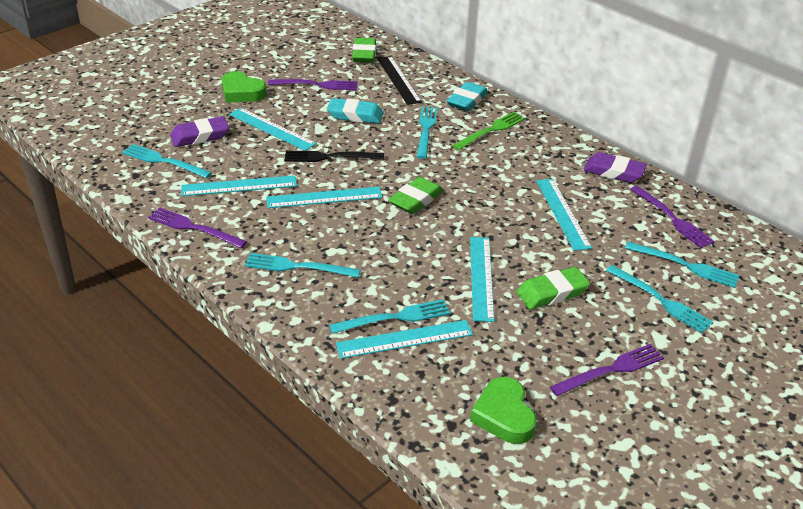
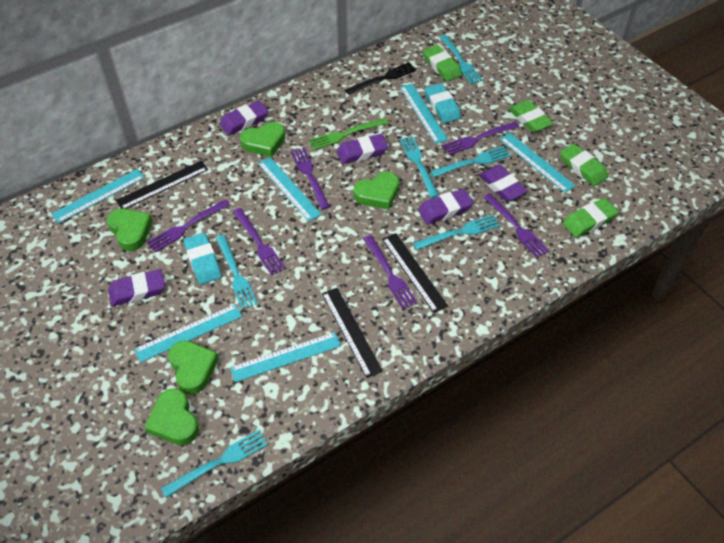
black ruler: 1 -> 3
green eraser: 3 -> 4
green heart: 2 -> 5
purple eraser: 2 -> 5
purple fork: 4 -> 6

